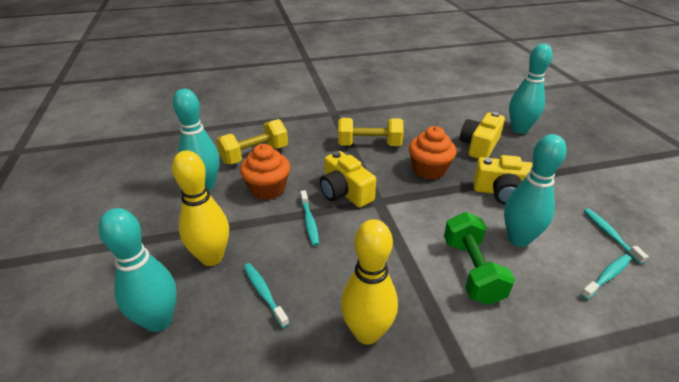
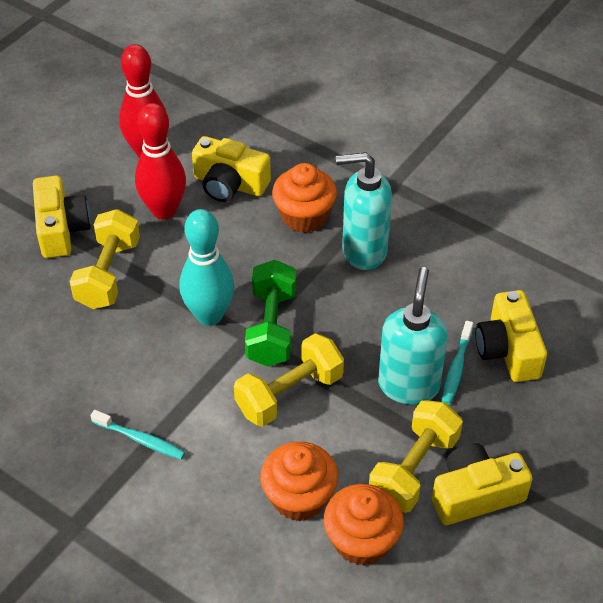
orange cupcake: 2 -> 3
red bowling pin: 0 -> 2
turquoise bowling pin: 4 -> 1
turquoise soap dispenser: 0 -> 2
turquoise toothbrush: 4 -> 2
yellow bowling pin: 2 -> 0
yellow camera: 3 -> 4
yellow dumbbell: 2 -> 3

